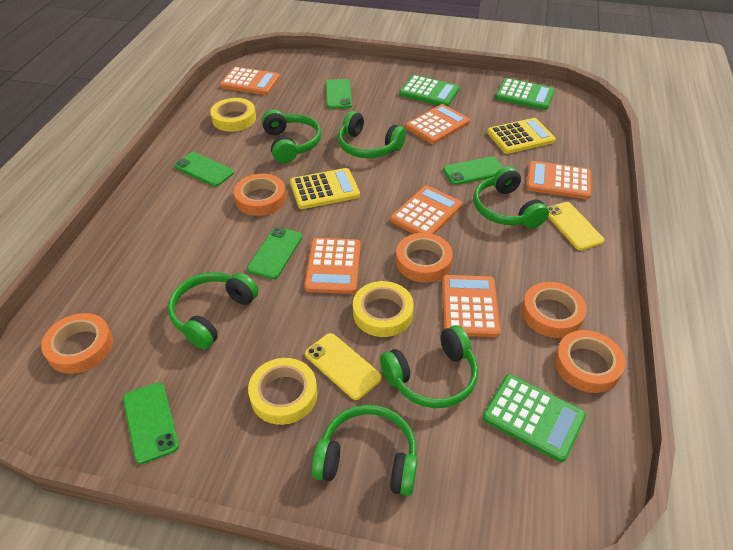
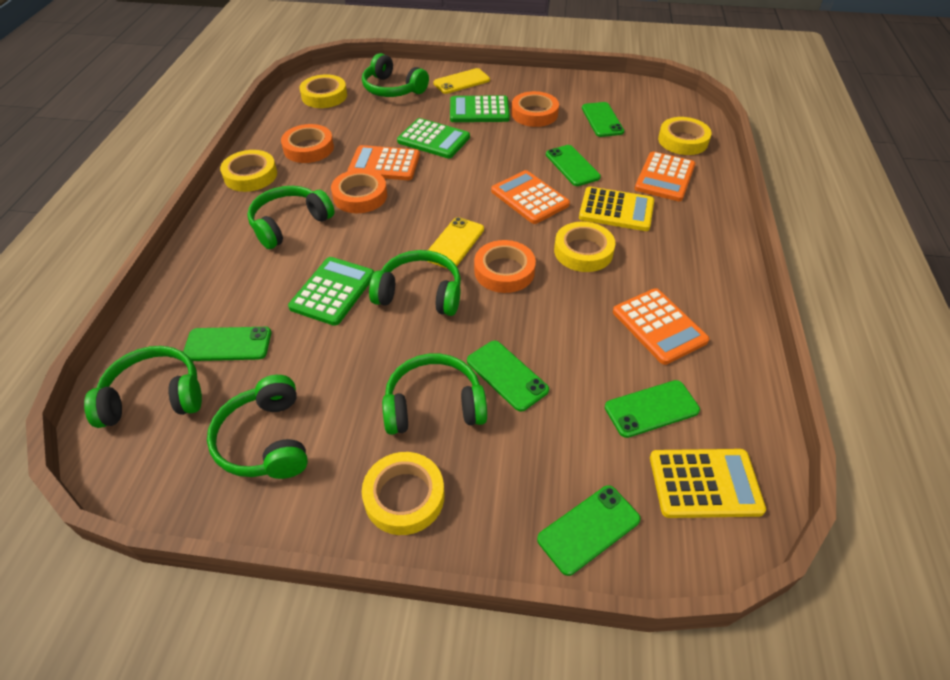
green phone: 5 -> 6
orange calculator: 6 -> 4
orange tape: 5 -> 4
yellow tape: 3 -> 5

